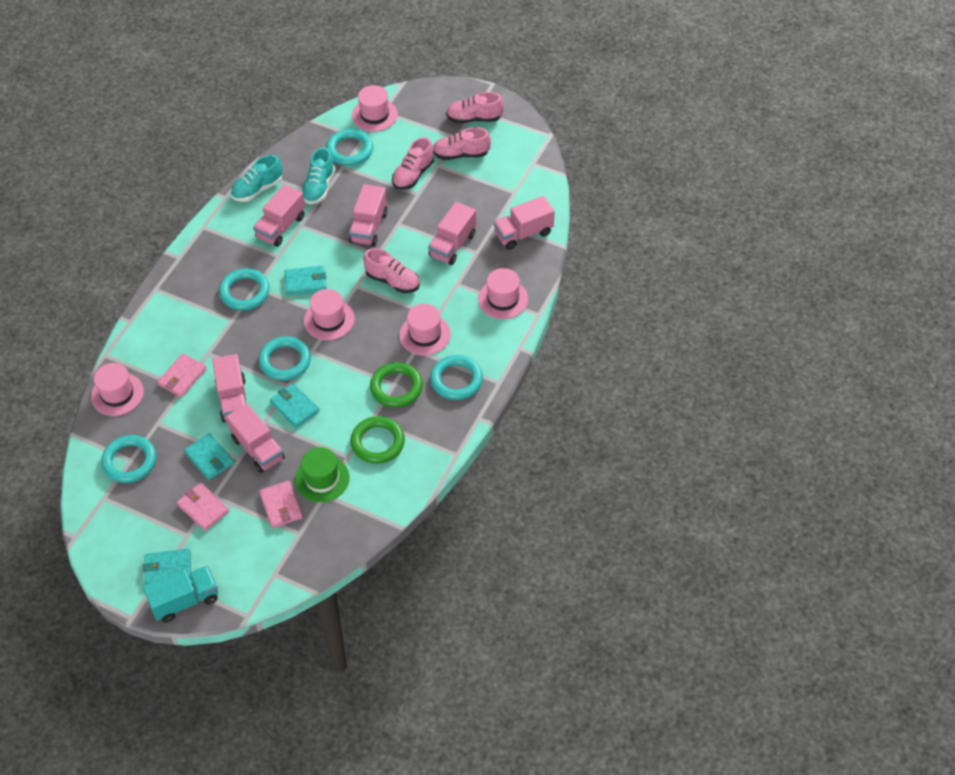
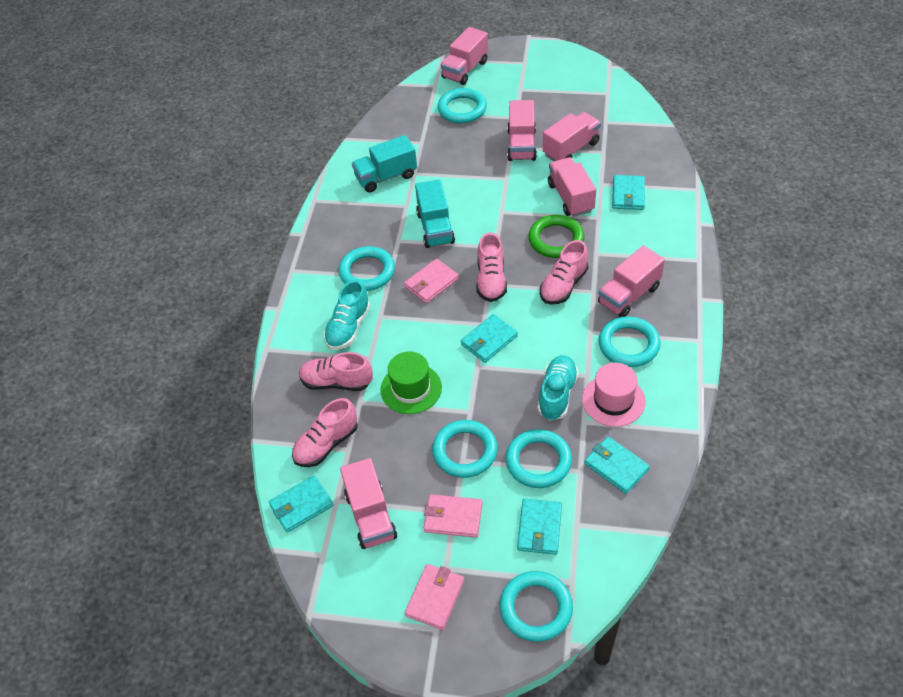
green ring: 2 -> 1
pink hat: 5 -> 1
turquoise ring: 5 -> 6
turquoise truck: 1 -> 2
turquoise wallet: 4 -> 5

